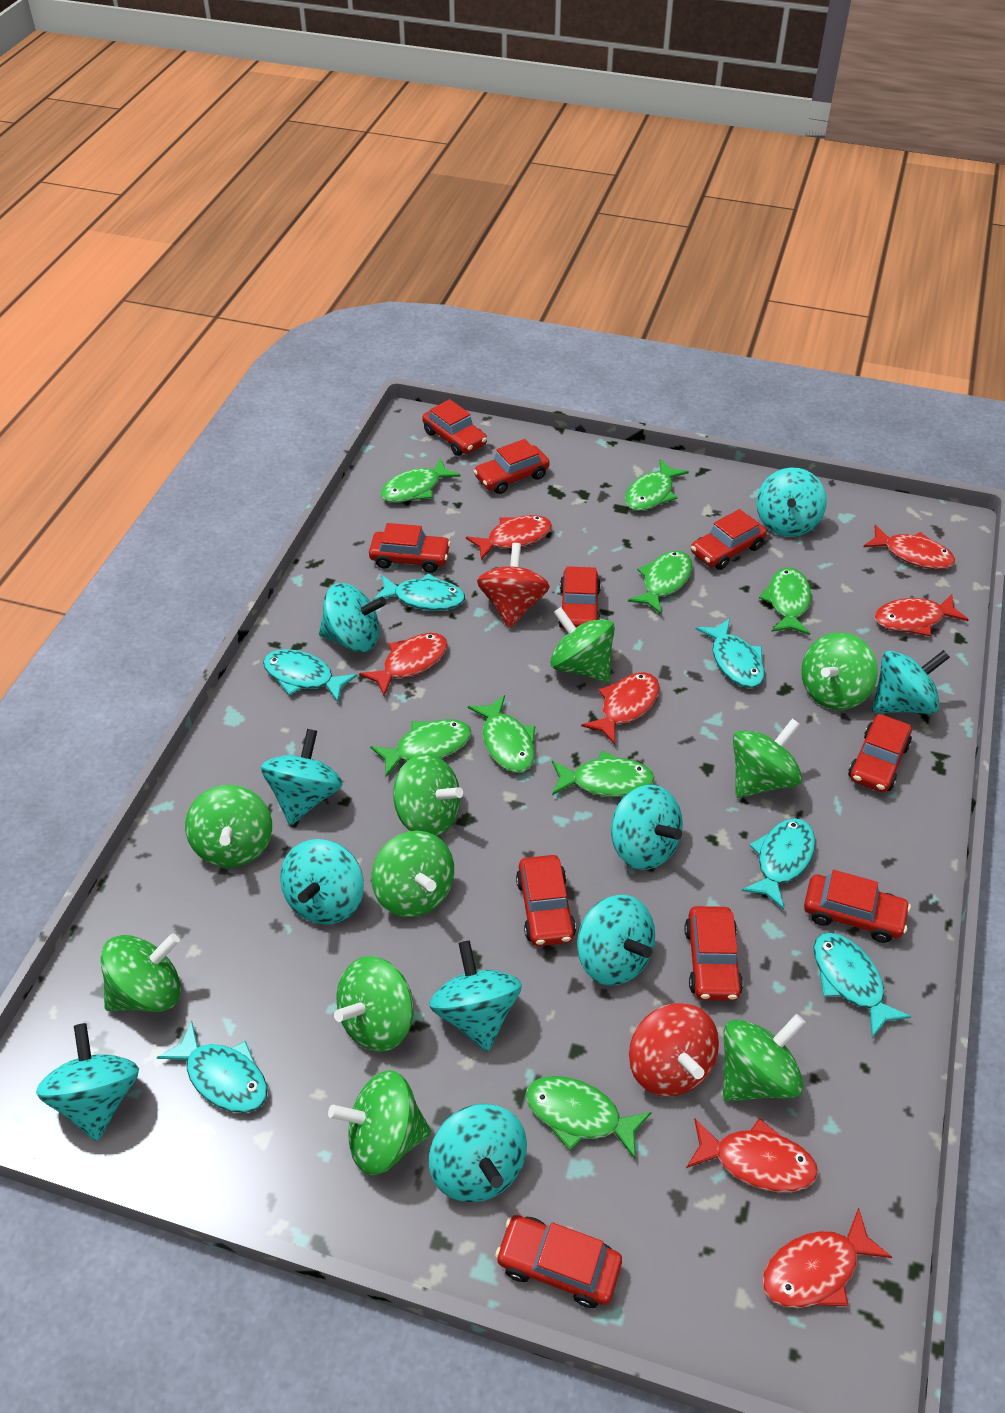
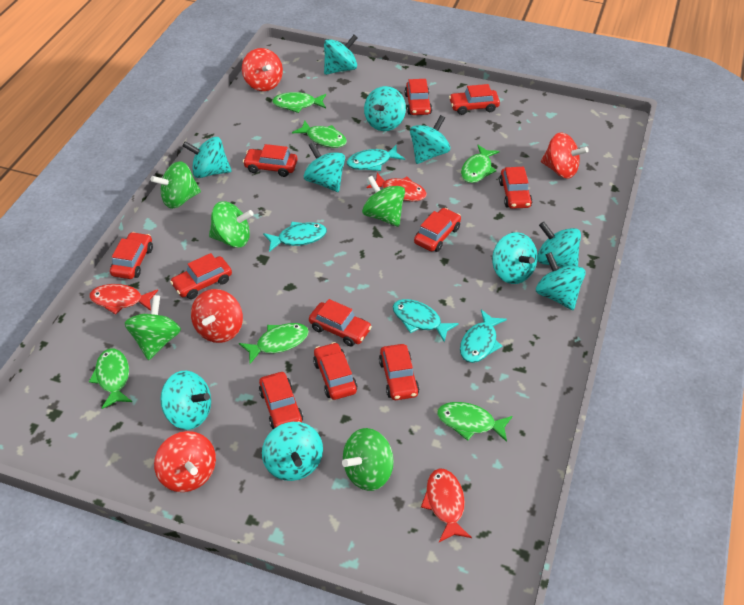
green fish: 8 -> 6
green spinning top: 10 -> 5
red car: 10 -> 11
red fish: 7 -> 3
red spinning top: 2 -> 4
turquoise fish: 6 -> 4

